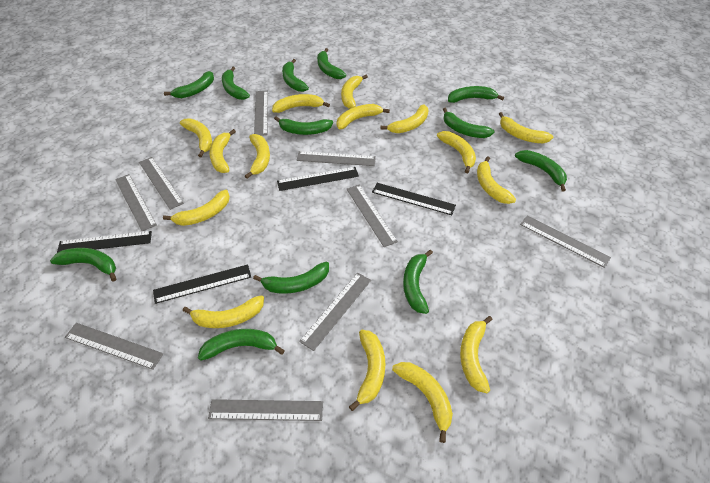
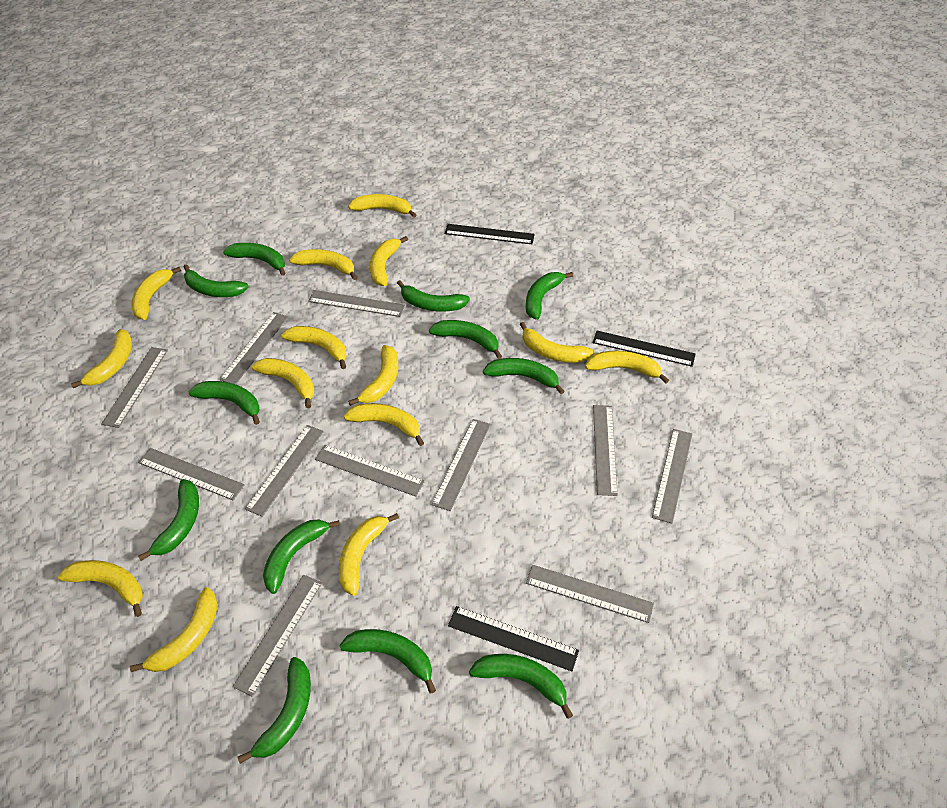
black ruler: 4 -> 3
grey ruler: 9 -> 11
yellow banana: 15 -> 14

